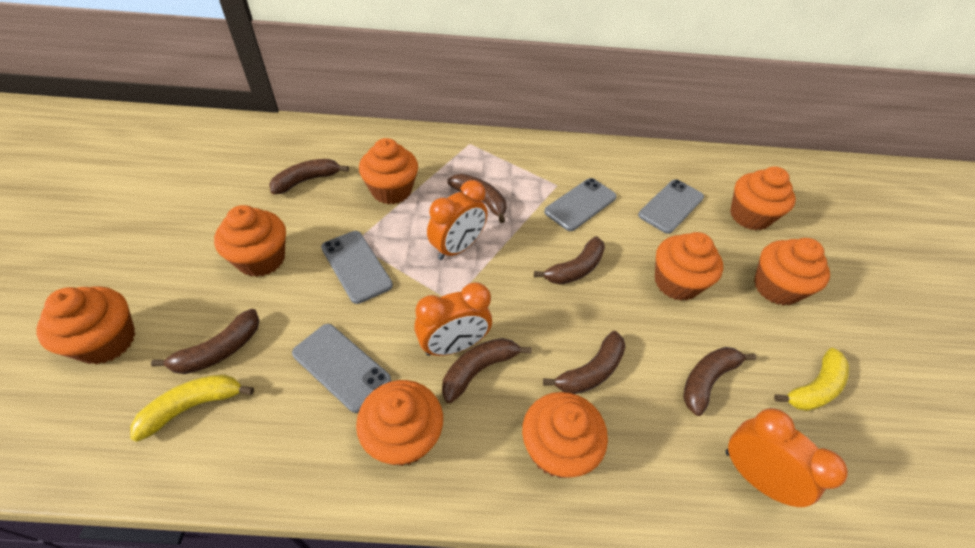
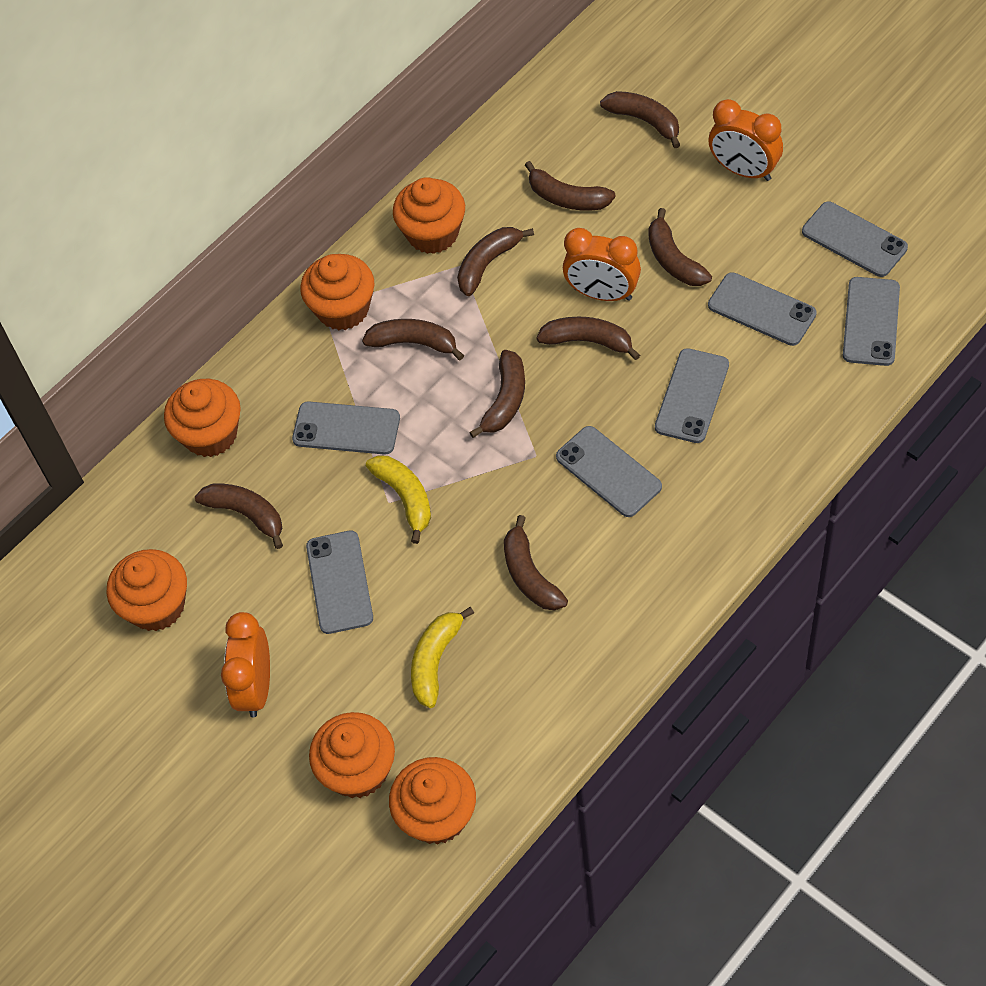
brown banana: 7 -> 9
grey phone: 4 -> 7
orange cupcake: 8 -> 6

